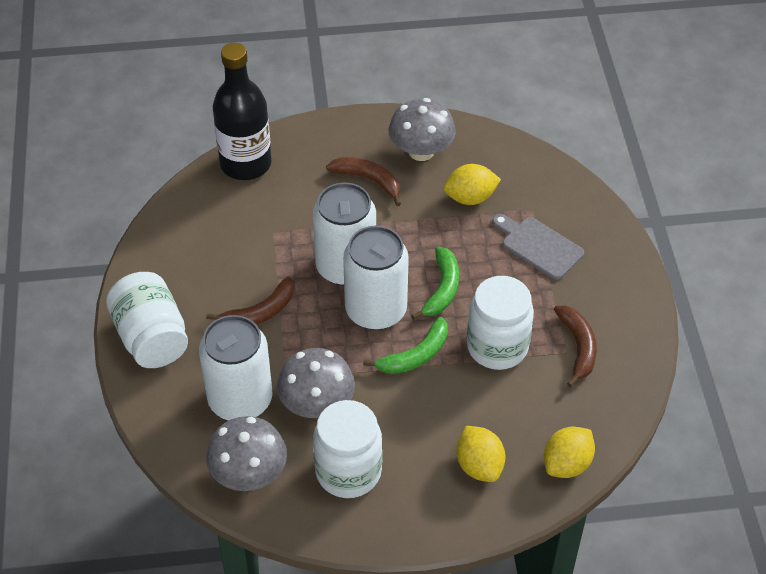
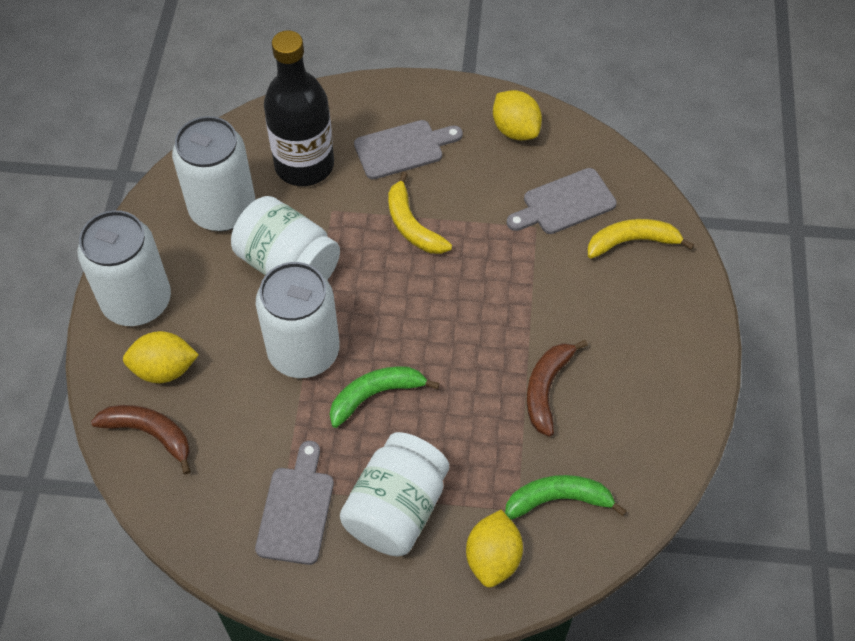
brown banana: 3 -> 2
grey cutting board: 1 -> 3
grey mushroom: 3 -> 0
white jar: 3 -> 2
yellow banana: 0 -> 2

